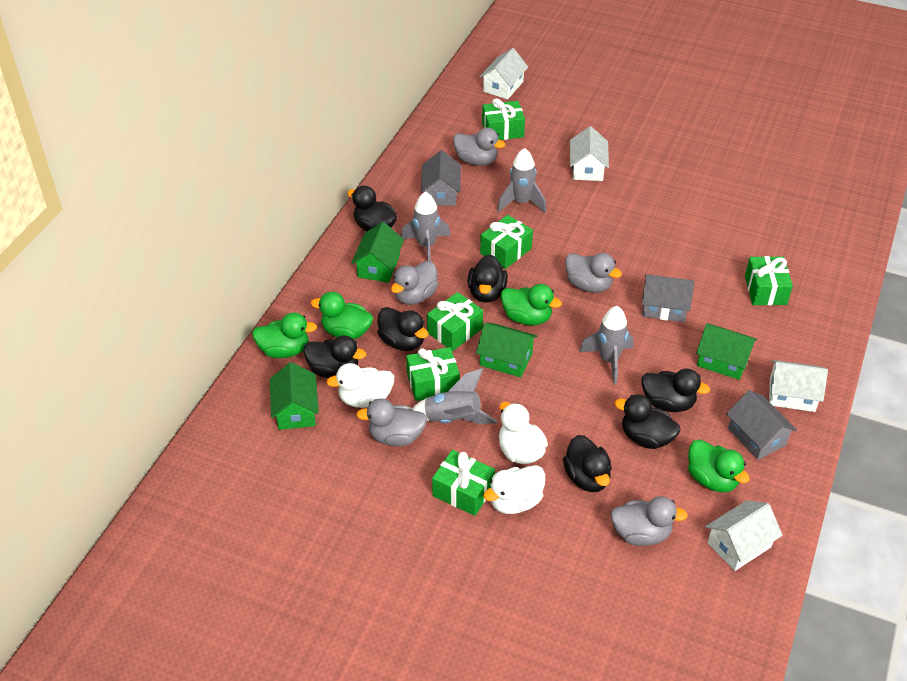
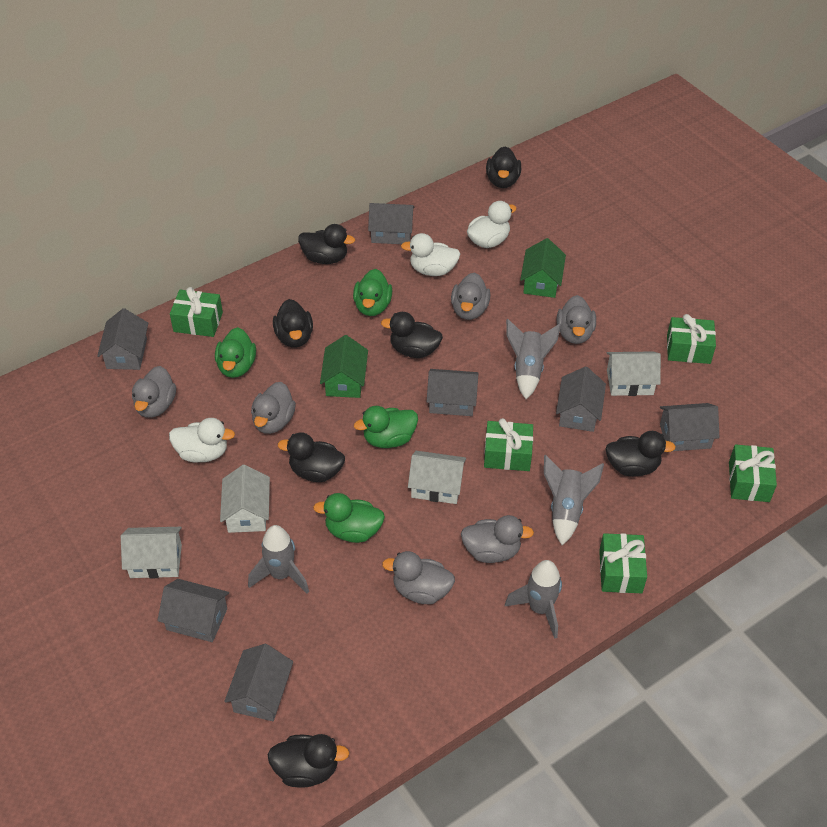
green gift: 6 -> 5
green house: 4 -> 2
grey duck: 5 -> 6
grey house: 3 -> 7

